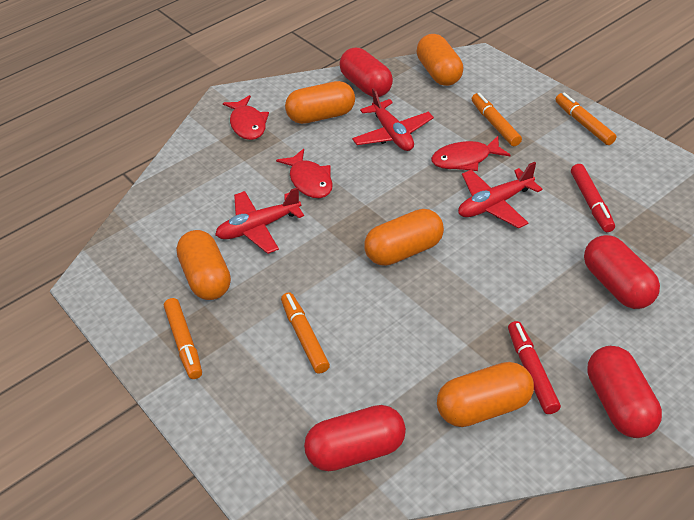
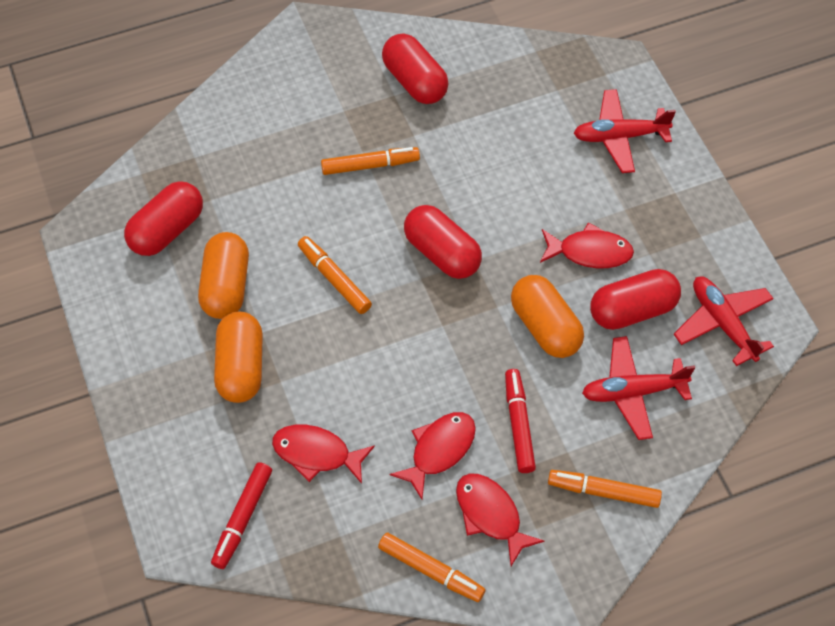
orange capsule: 5 -> 3
red fish: 3 -> 4

